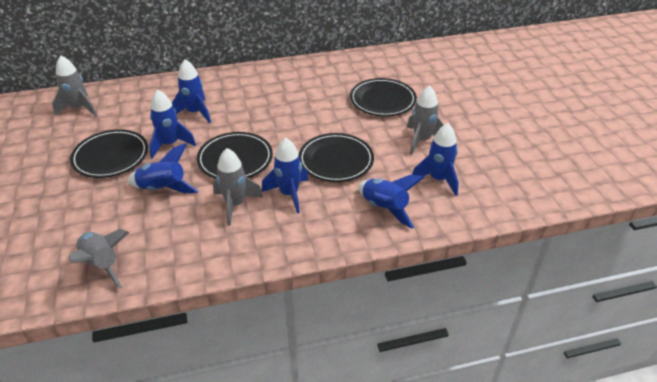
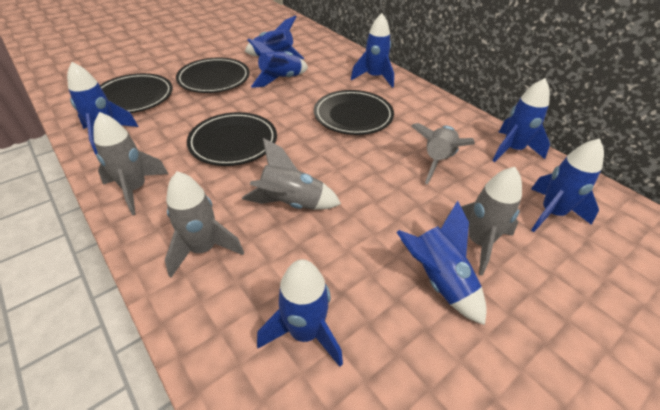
blue rocket: 6 -> 8
grey rocket: 4 -> 5

